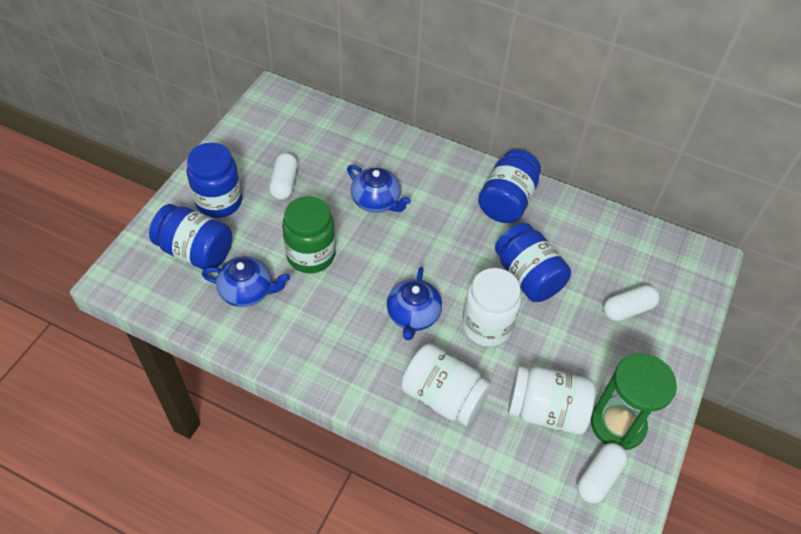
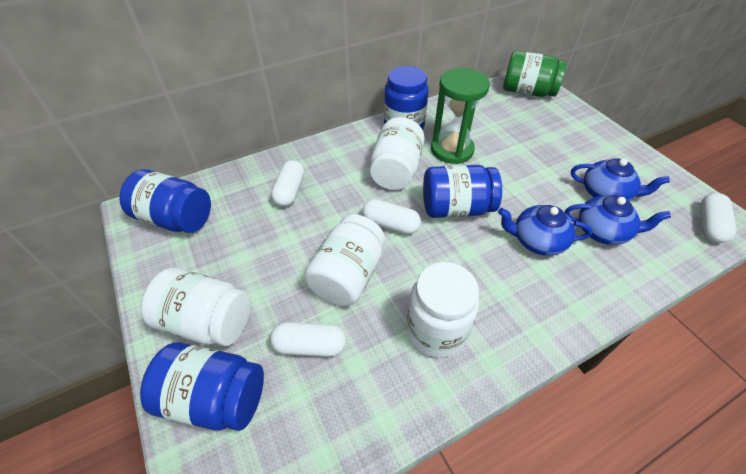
white capsule: 3 -> 4
white jar: 3 -> 4

